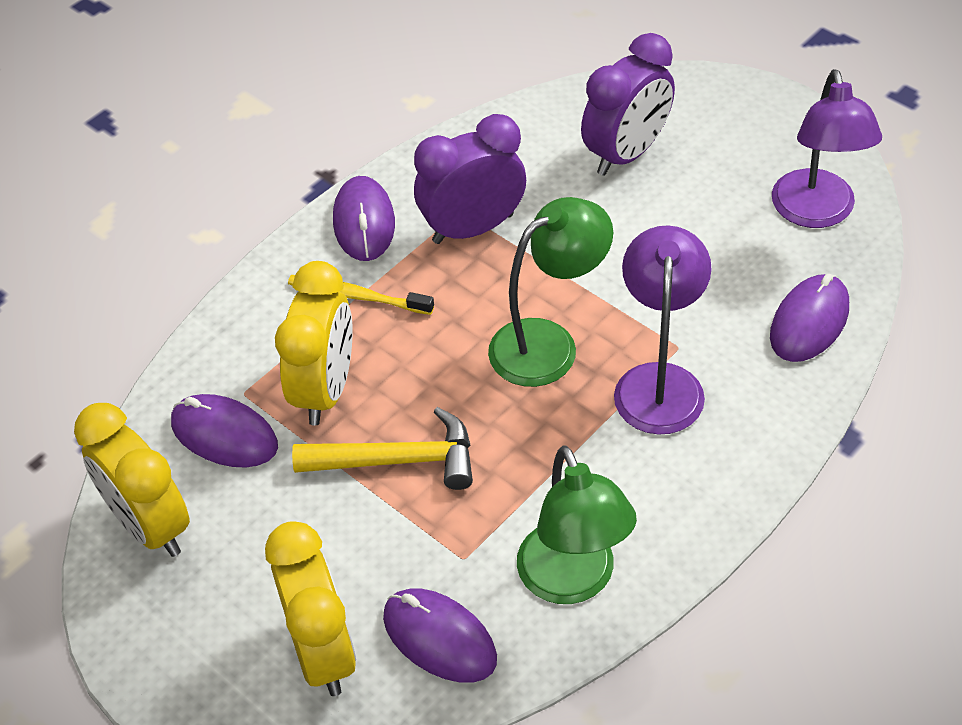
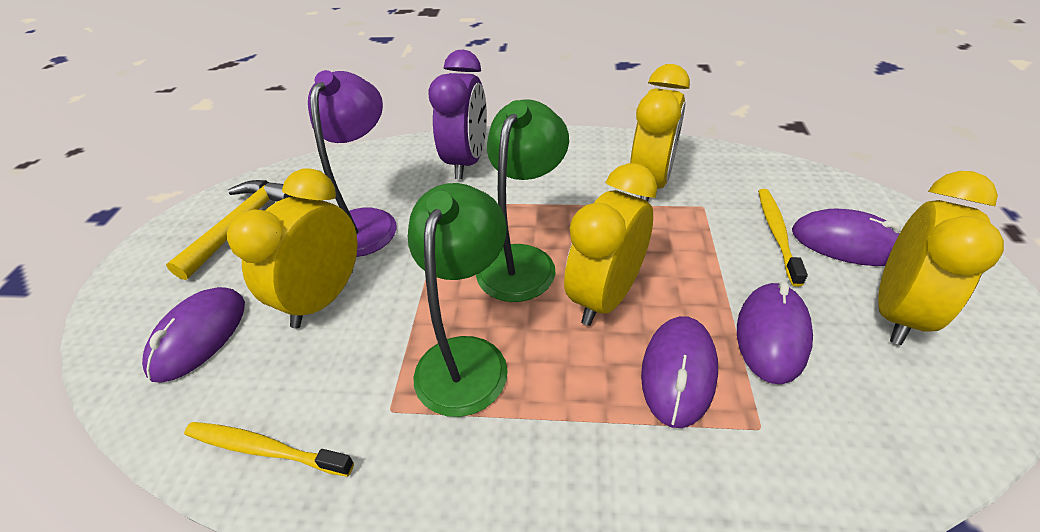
purple clock: 2 -> 1
purple lamp: 2 -> 1
yellow clock: 3 -> 4
yellow toothbrush: 1 -> 2

